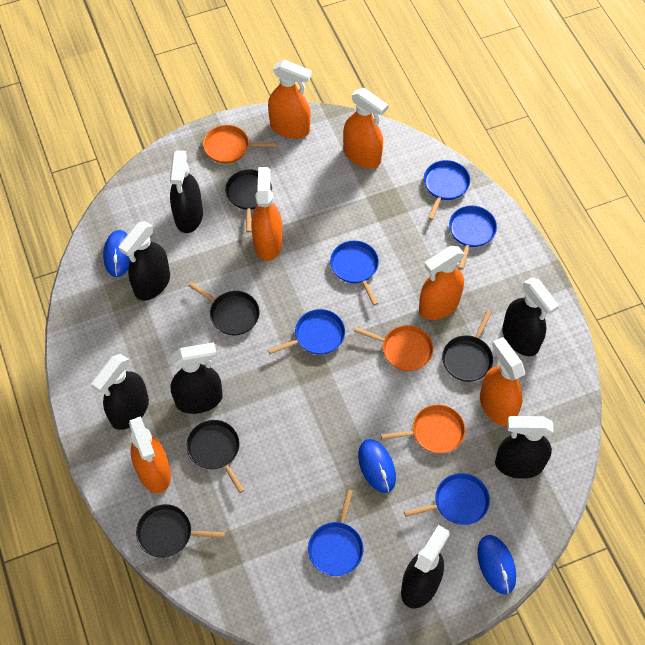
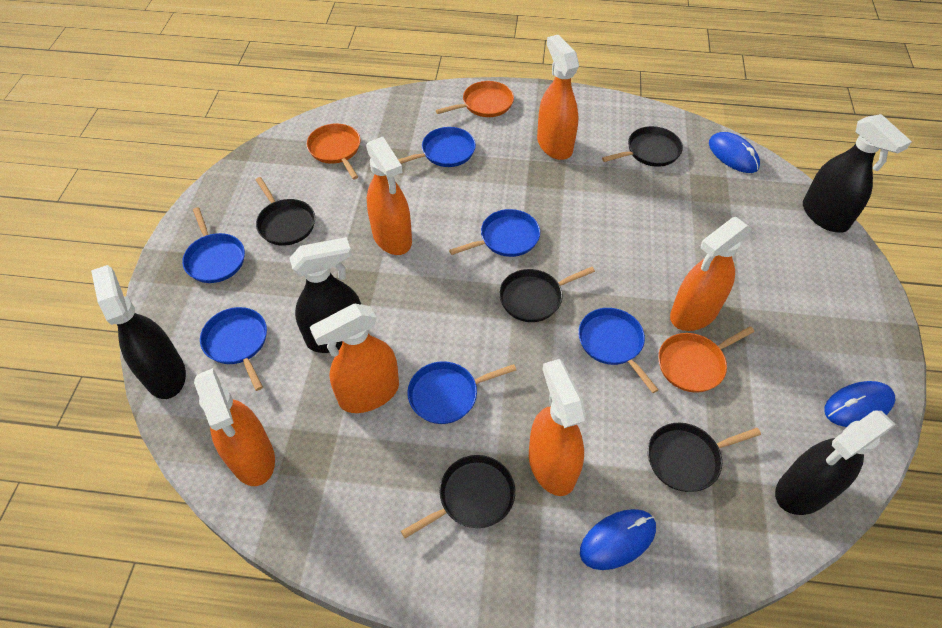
black spray bottle: 7 -> 4

